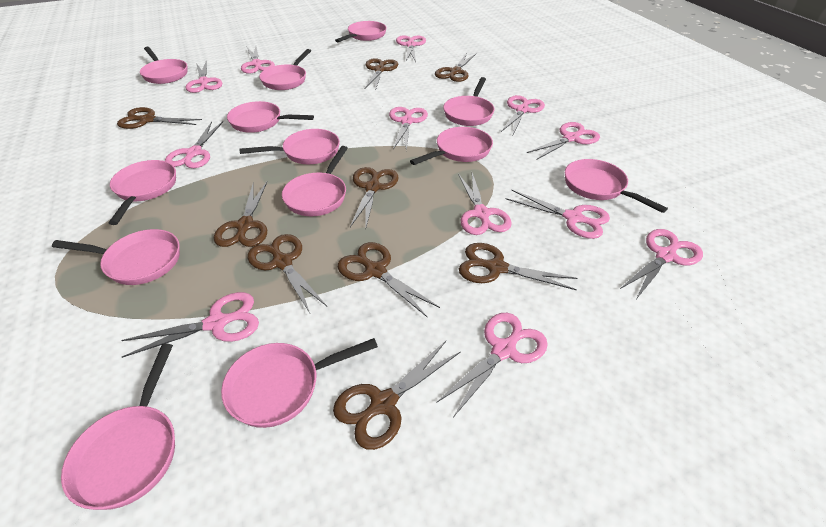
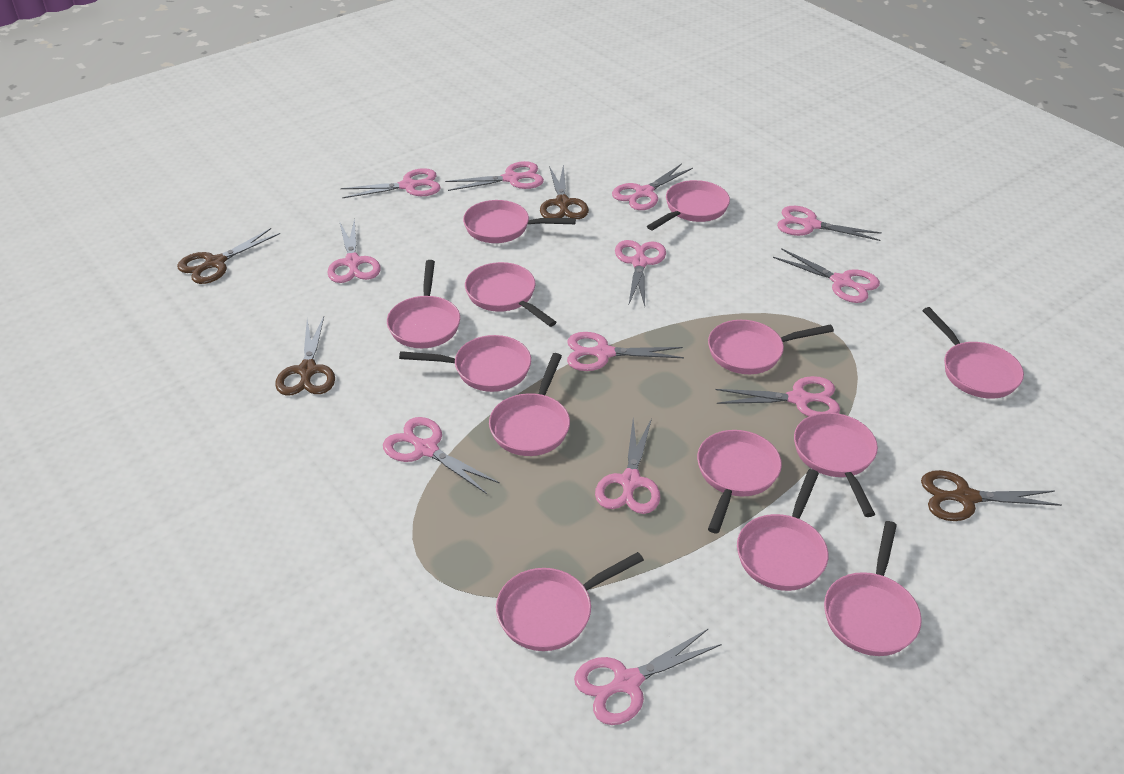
brown scissors: 9 -> 4

